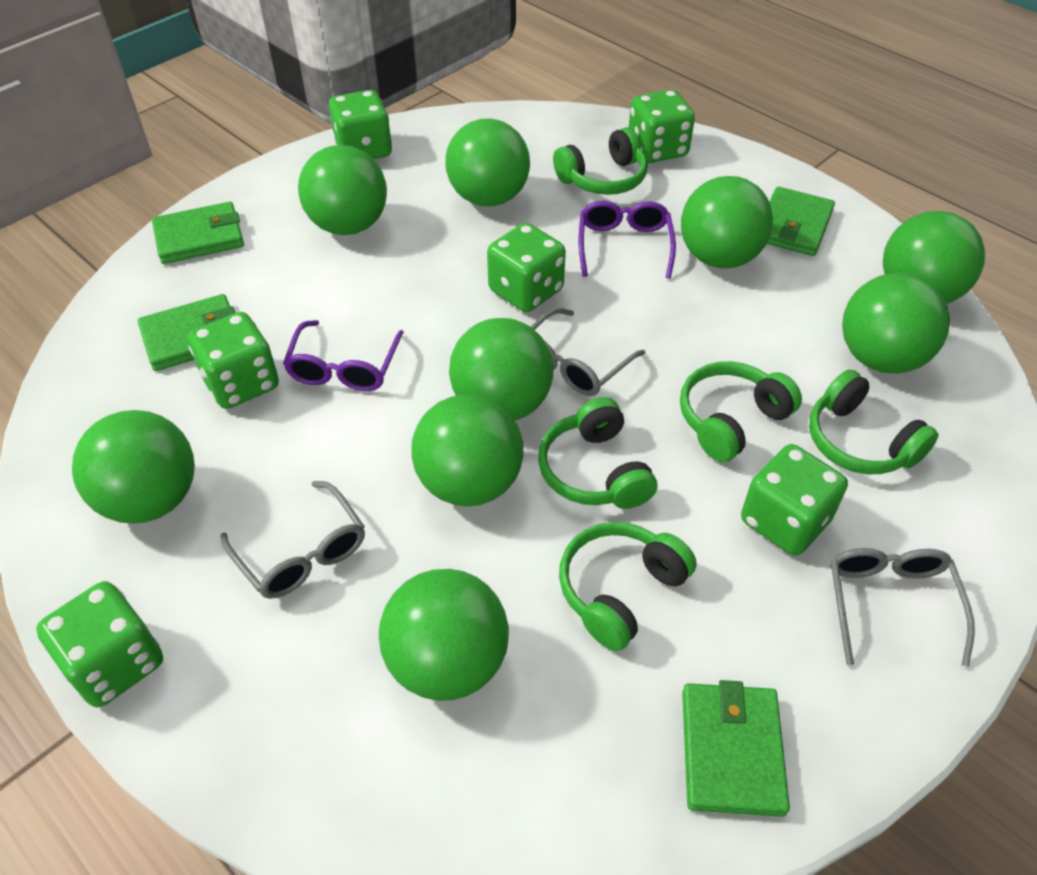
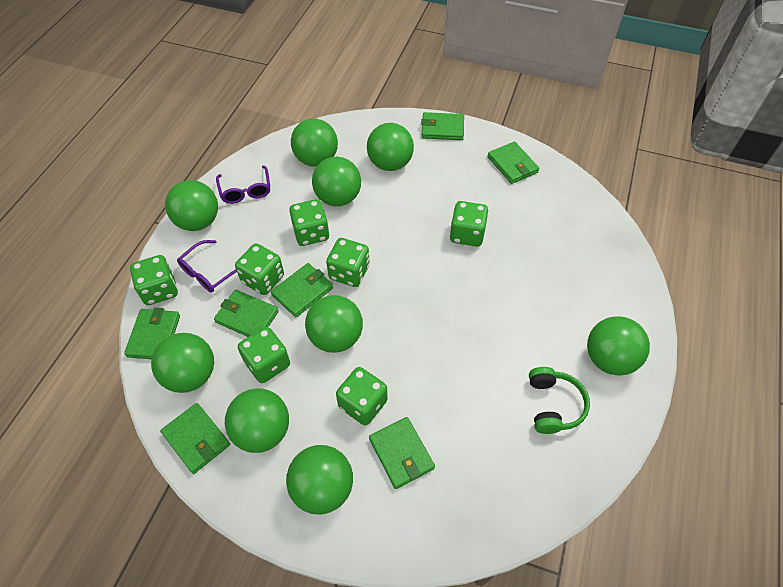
green dice: 6 -> 7
green headphones: 5 -> 1
green wallet: 4 -> 7
grey glasses: 3 -> 0

